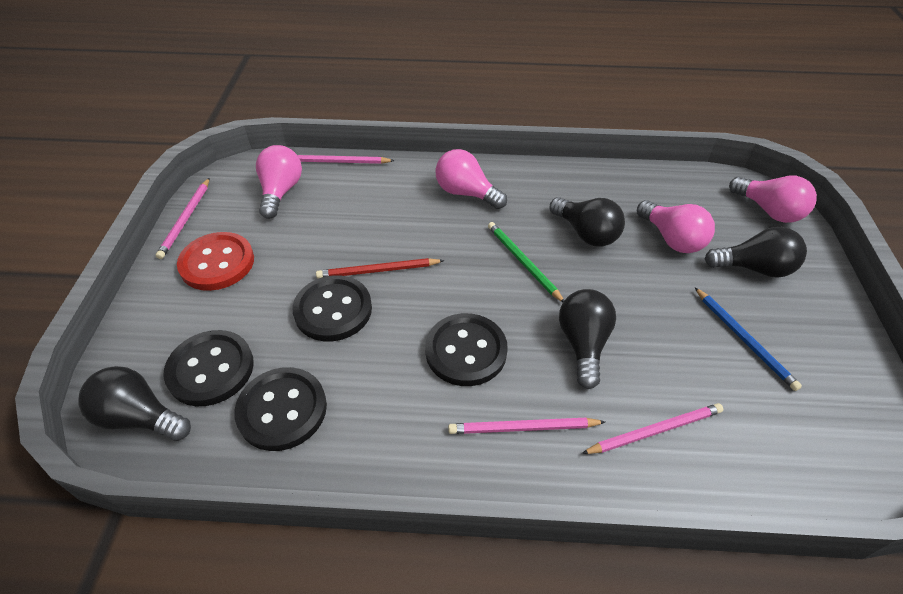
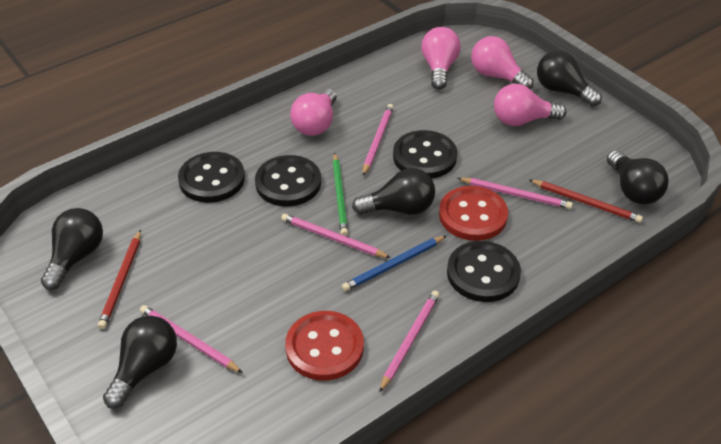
black light bulb: 4 -> 5
pink pencil: 4 -> 5
red button: 1 -> 2
red pencil: 1 -> 2

